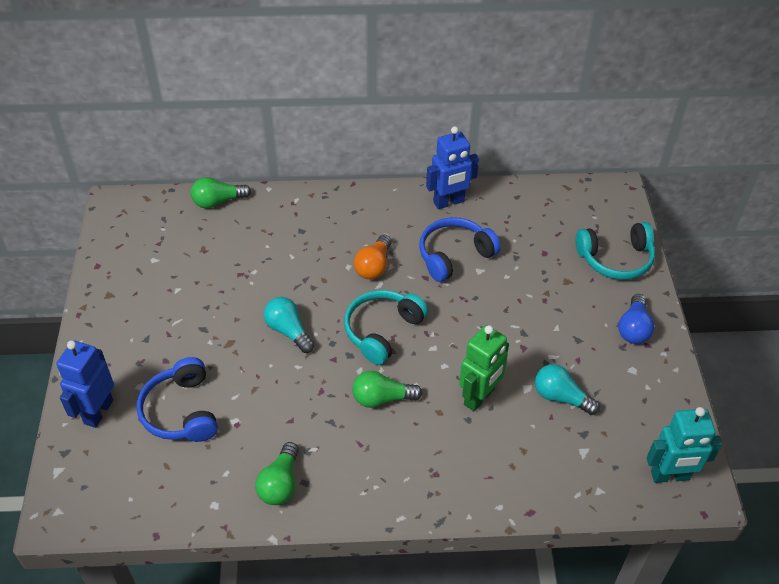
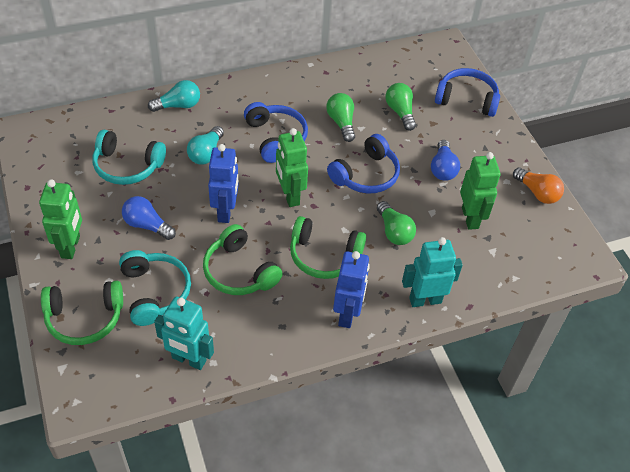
blue headphones: 2 -> 3
blue light bulb: 1 -> 2
green headphones: 0 -> 3
green robot: 1 -> 3
turquoise robot: 1 -> 2

